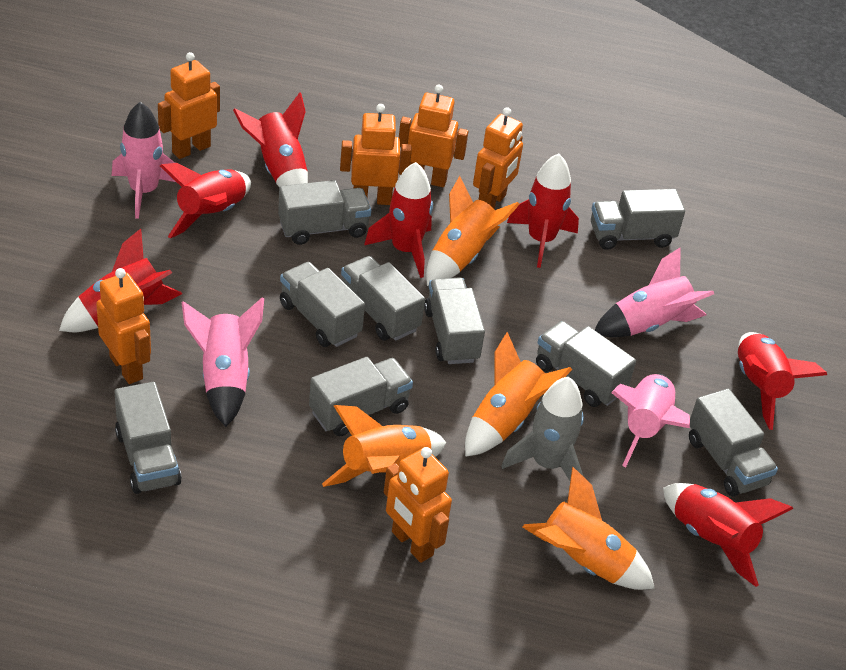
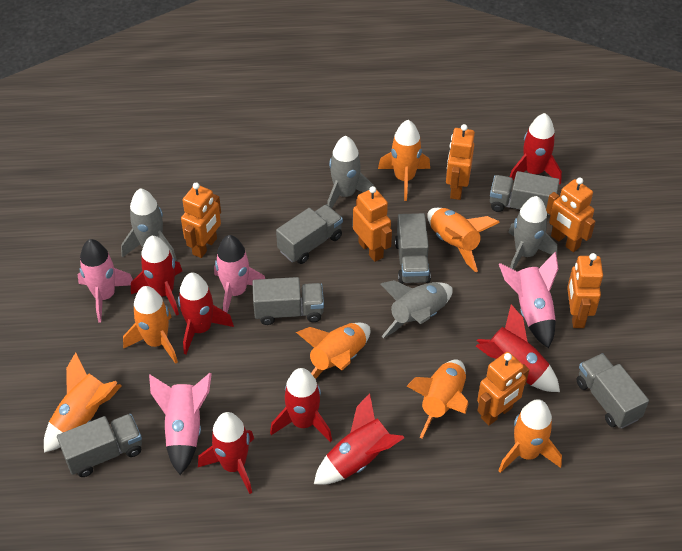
grey rocket: 1 -> 4
grey truck: 9 -> 6
orange rocket: 4 -> 7

